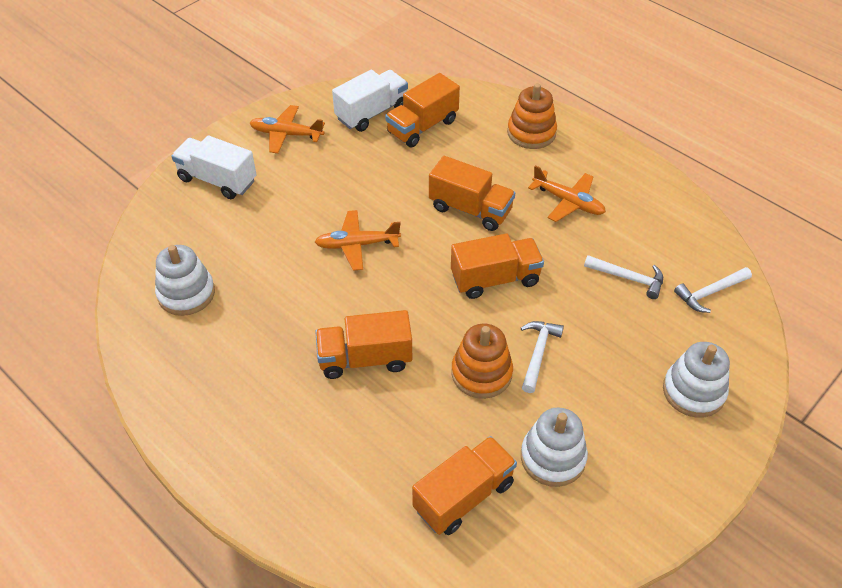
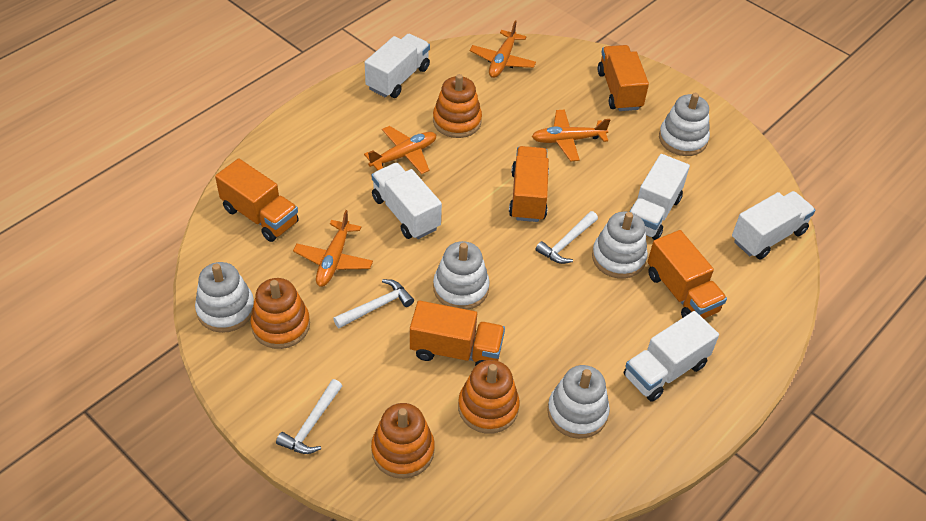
orange plane: 3 -> 4
orange stacking toy: 2 -> 4
white stacking toy: 3 -> 5
white truck: 2 -> 5

